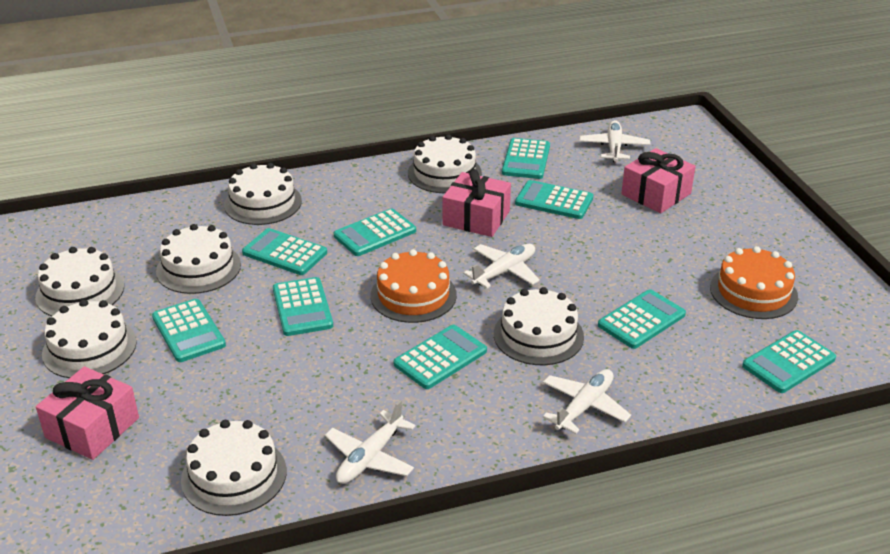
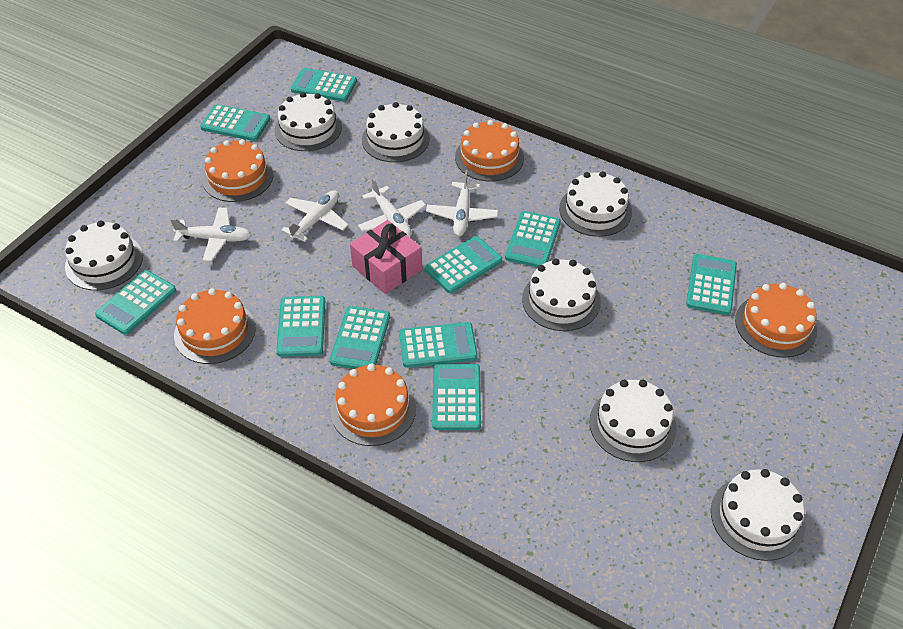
orange cake: 2 -> 5
pink gift: 3 -> 1
turquoise calculator: 9 -> 10

